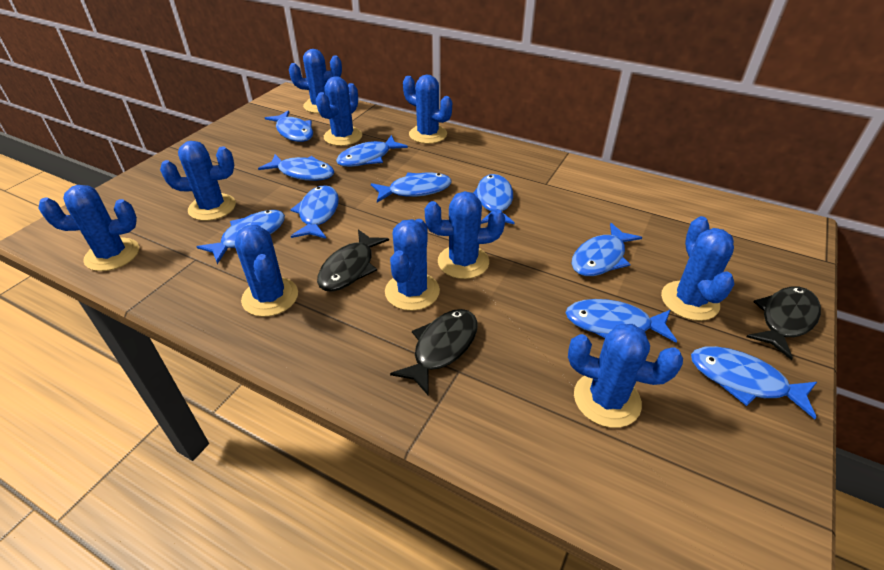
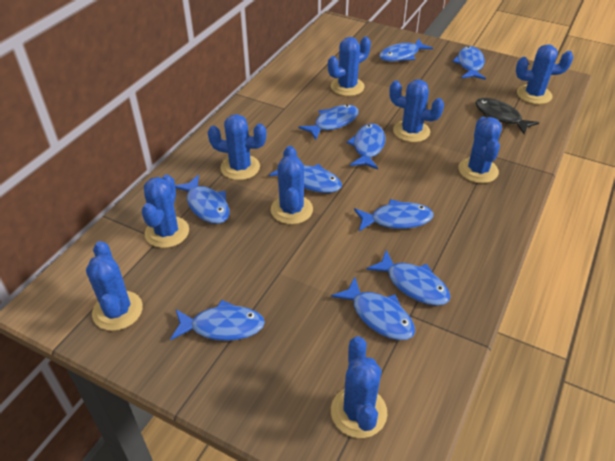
black fish: 3 -> 1
blue cactus: 10 -> 9

